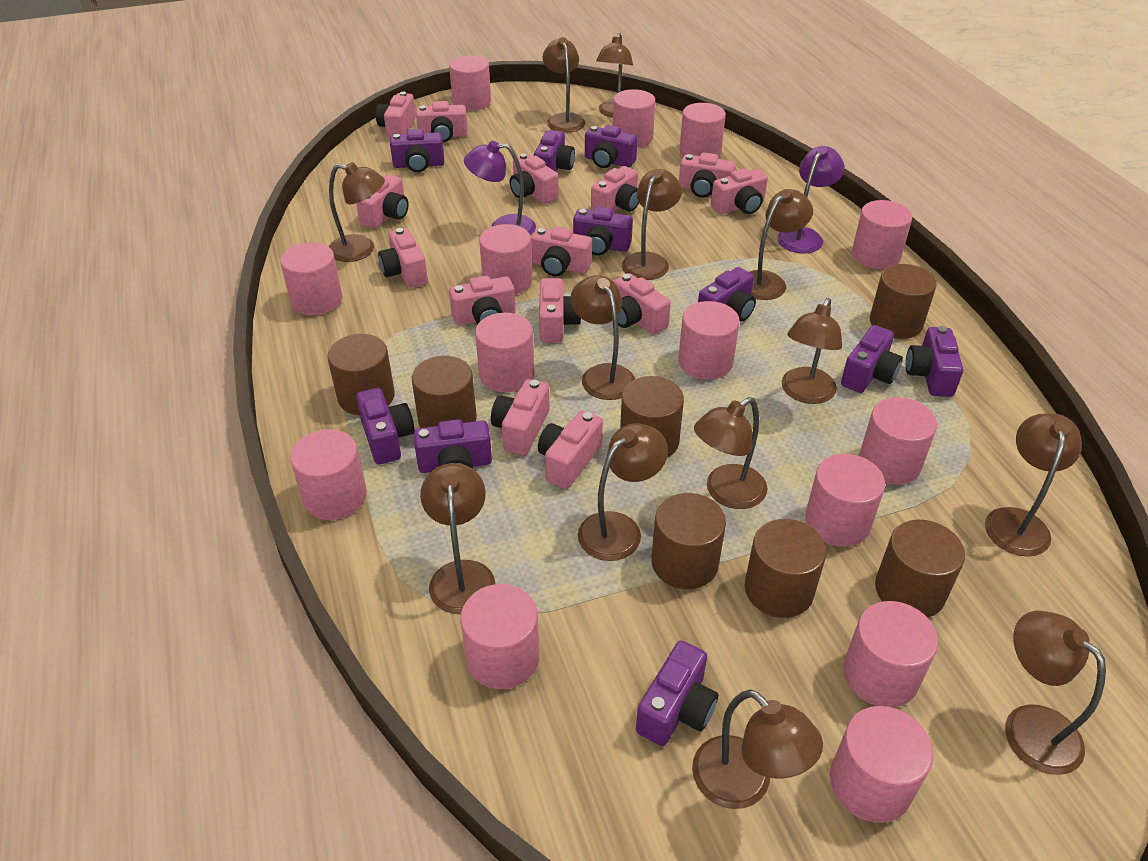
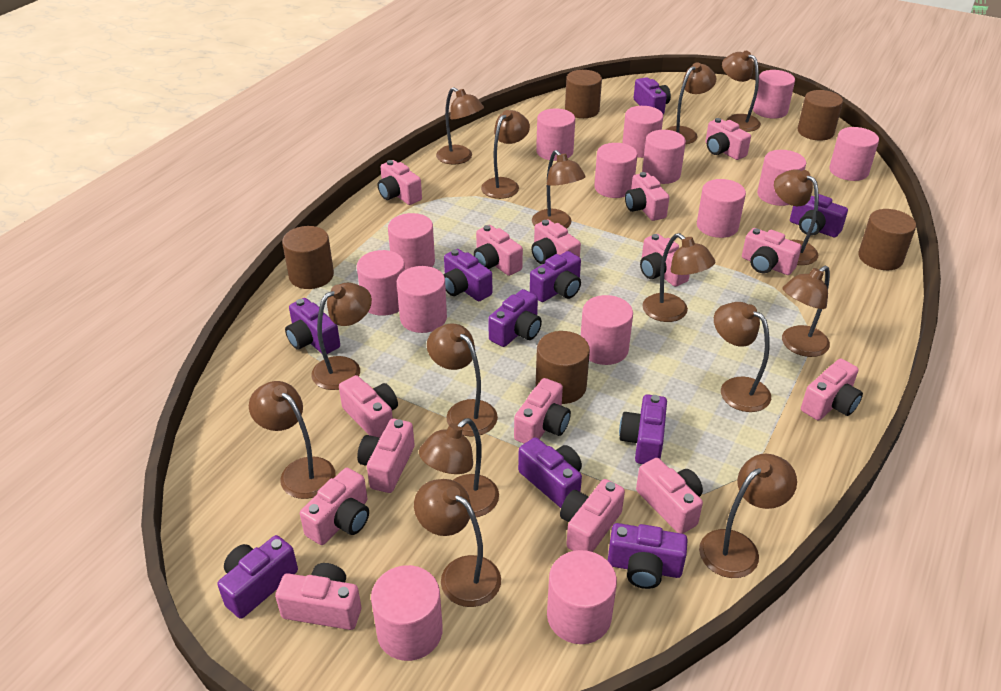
brown cylinder: 7 -> 5
brown lamp: 13 -> 15
pink camera: 14 -> 15
purple lamp: 2 -> 0

